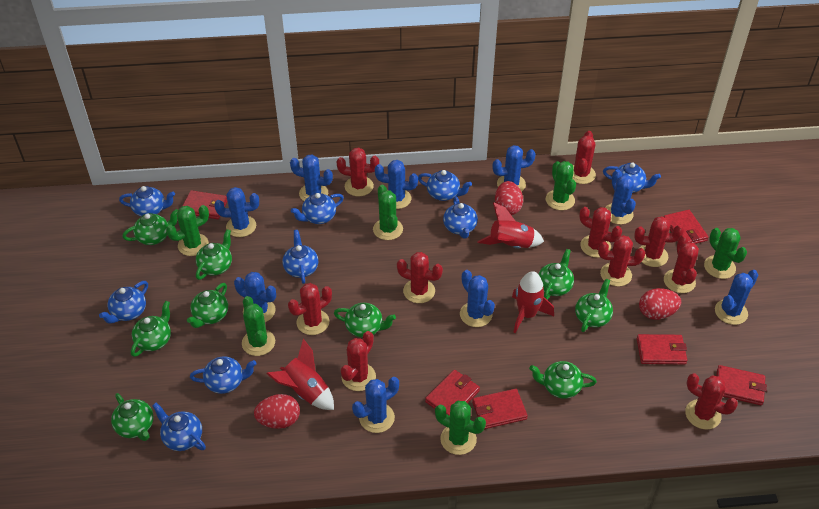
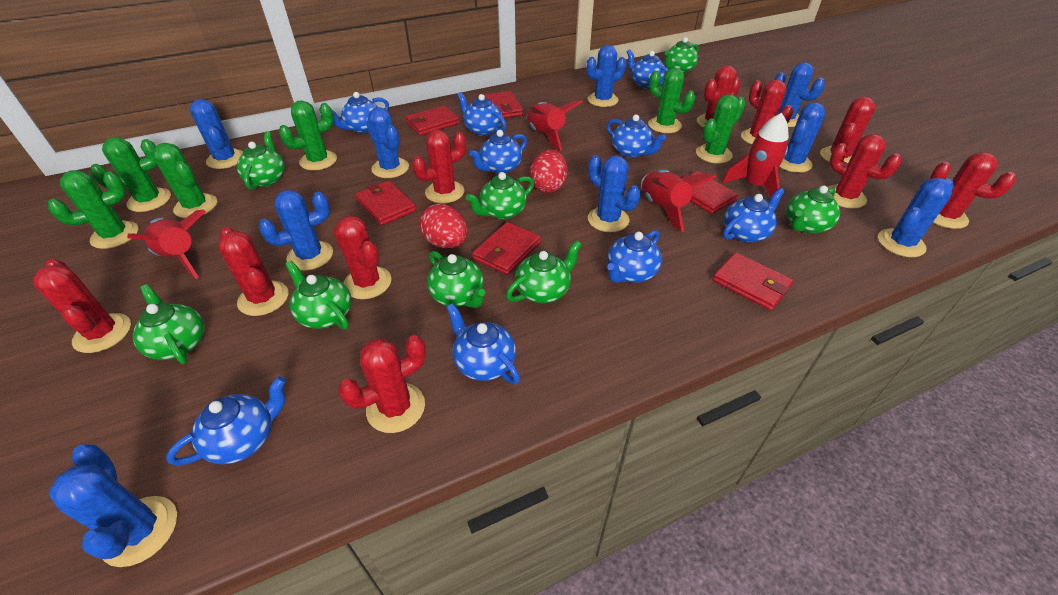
green teapot: 9 -> 8
red egg: 3 -> 2
red rocket: 3 -> 4

